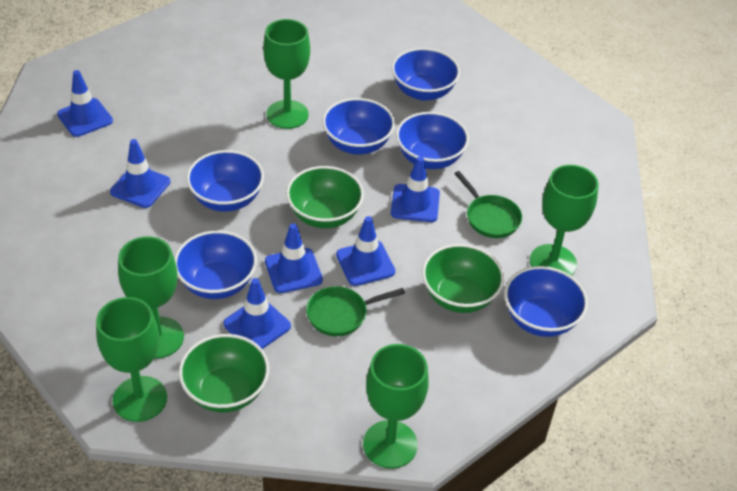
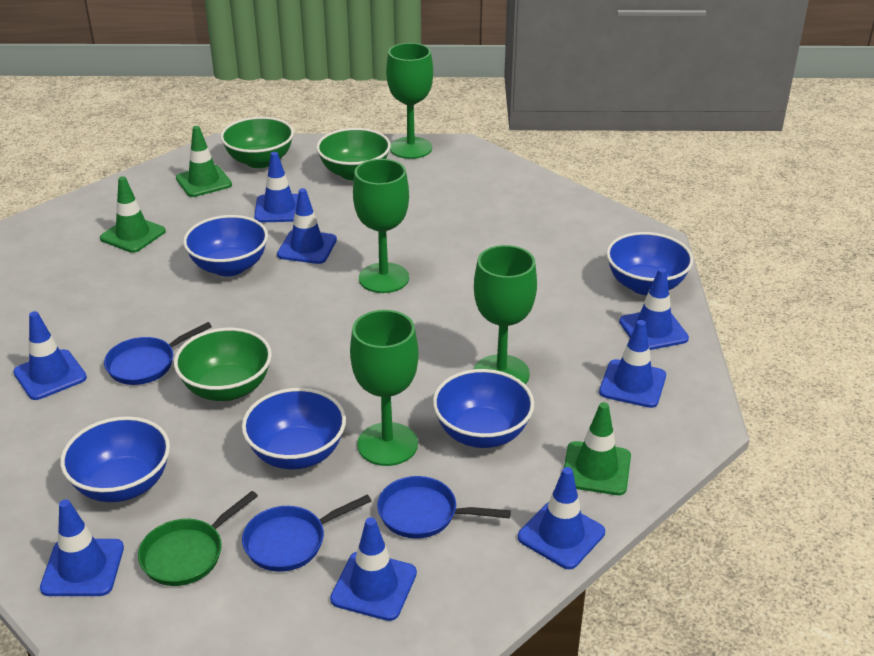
blue bowl: 6 -> 5
blue pan: 0 -> 3
blue traffic cone: 6 -> 8
green goblet: 5 -> 4
green pan: 2 -> 1
green traffic cone: 0 -> 3

